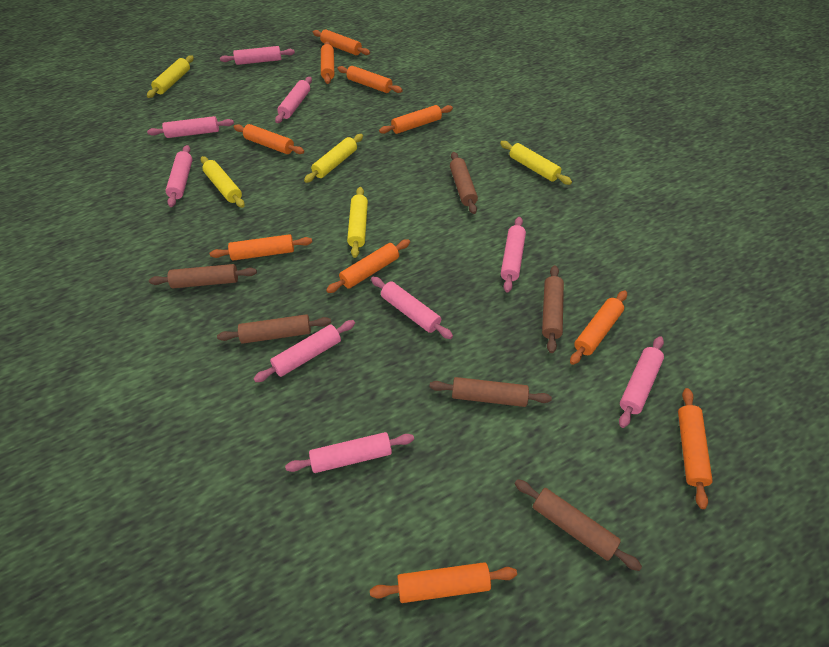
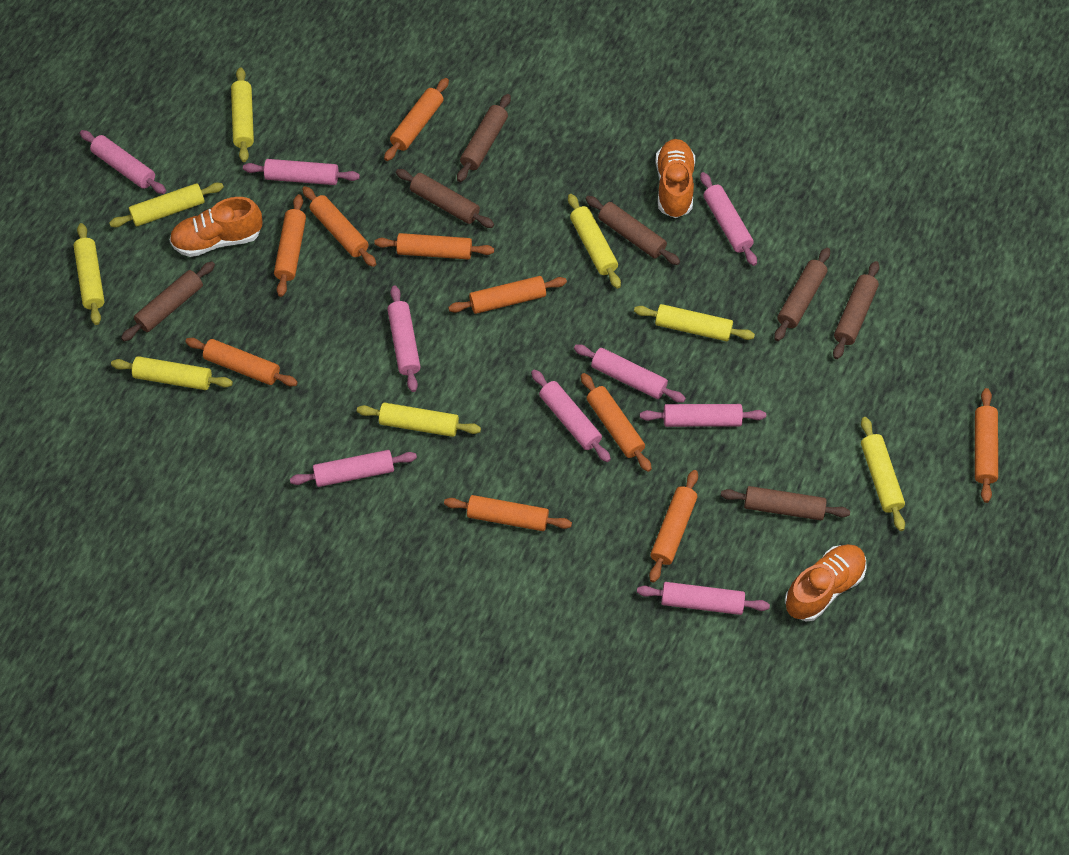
brown rolling pin: 6 -> 7
orange shoe: 0 -> 3
yellow rolling pin: 5 -> 8

